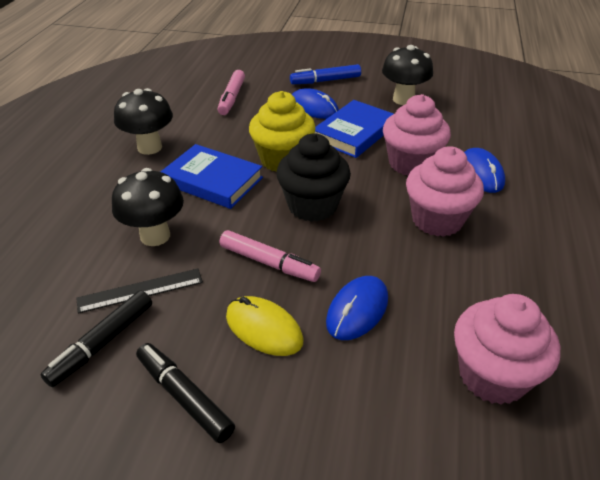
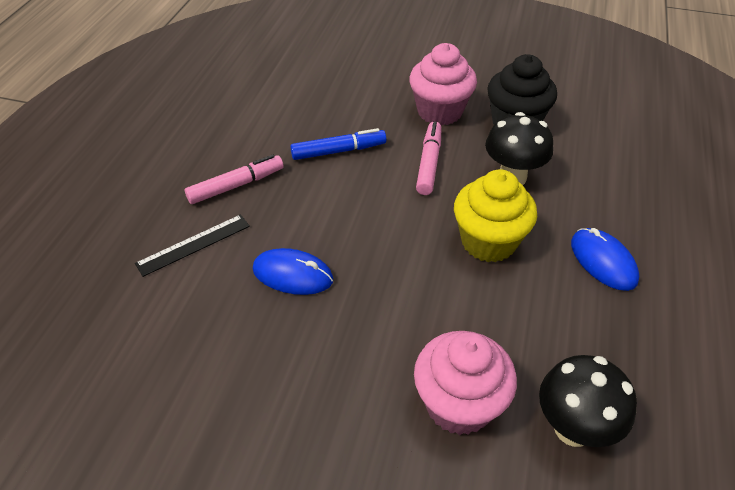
black marker: 2 -> 0
black mushroom: 3 -> 2
blue book: 2 -> 0
blue mouse: 3 -> 2
pink cupcake: 3 -> 2
yellow mouse: 1 -> 0

